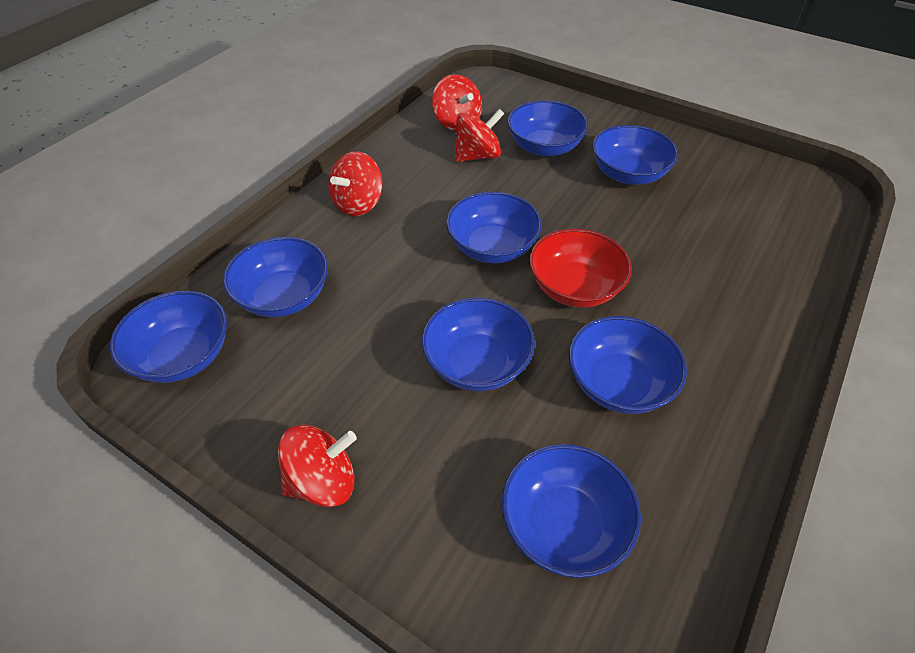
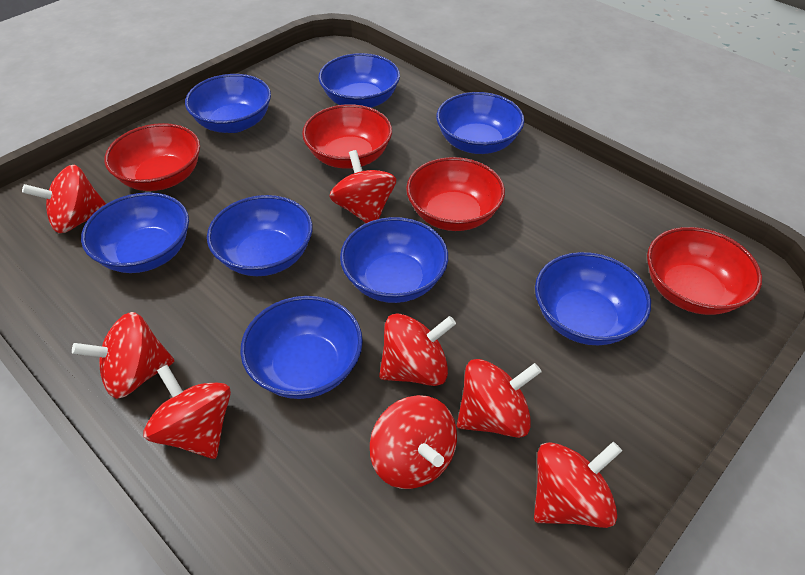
red bowl: 1 -> 4
red spinning top: 4 -> 8

